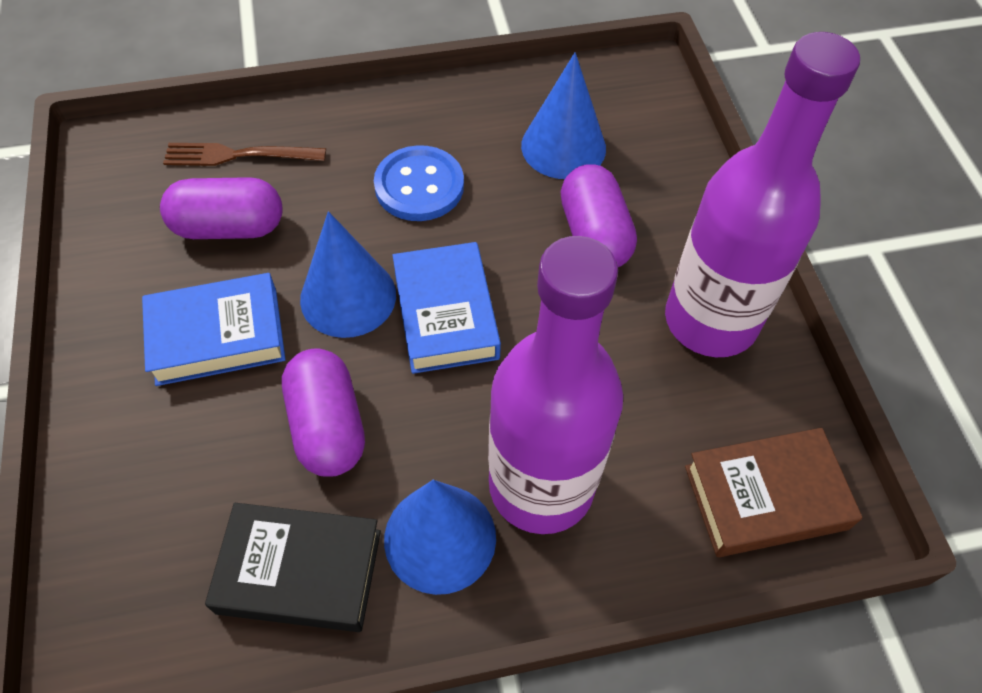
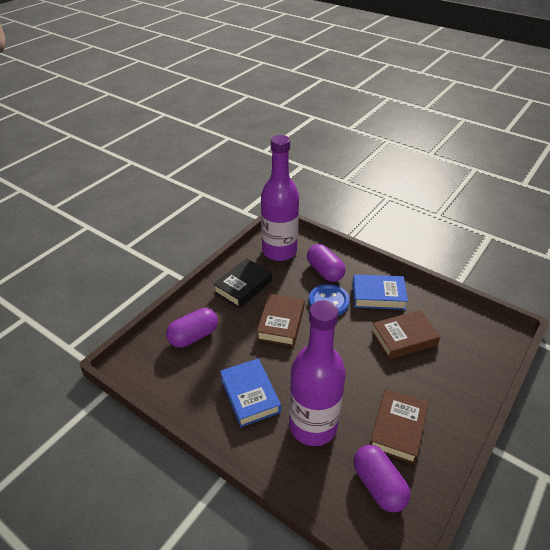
blue cone: 3 -> 0
brown book: 1 -> 3
brown fork: 1 -> 0

